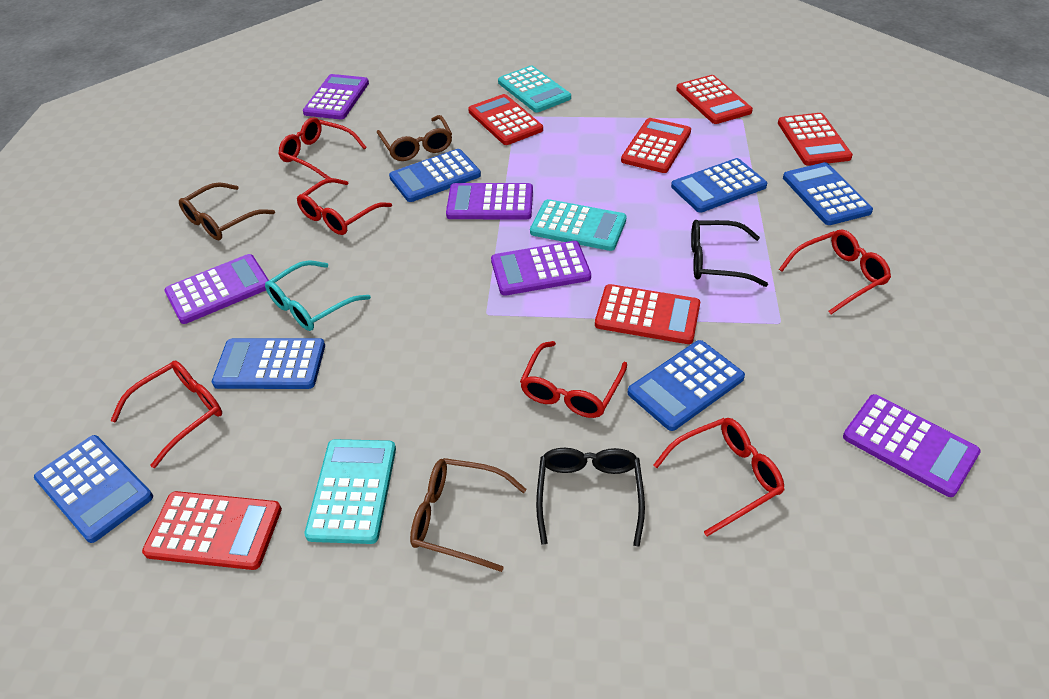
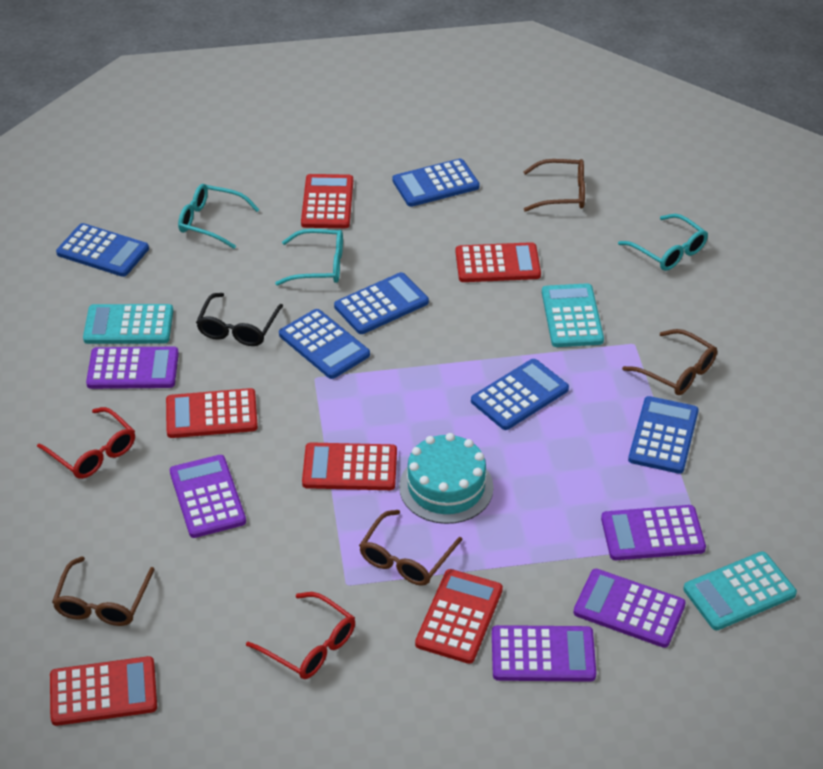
black glasses: 2 -> 1
brown glasses: 3 -> 4
red glasses: 6 -> 2
turquoise cake: 0 -> 1
turquoise glasses: 1 -> 3

